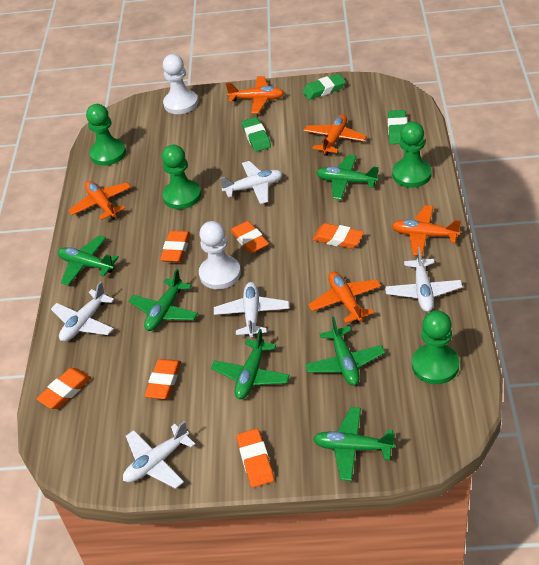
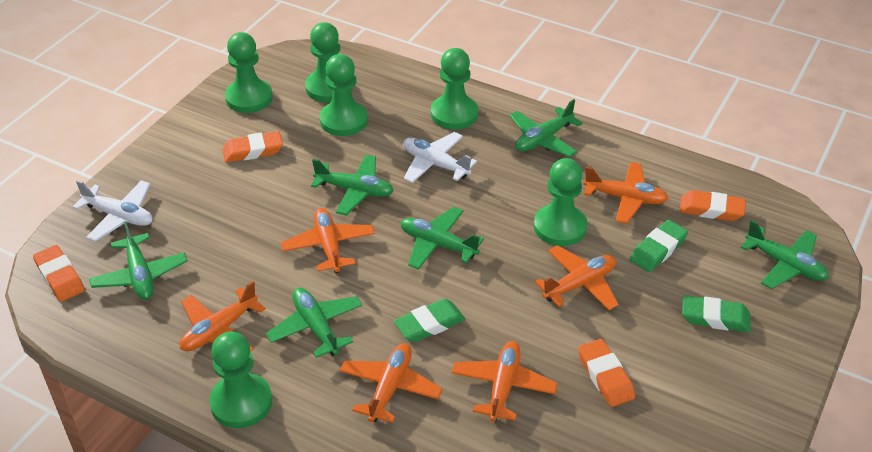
green pawn: 4 -> 6
orange eraser: 6 -> 4
orange plane: 5 -> 6
white pawn: 2 -> 0
white plane: 5 -> 2

